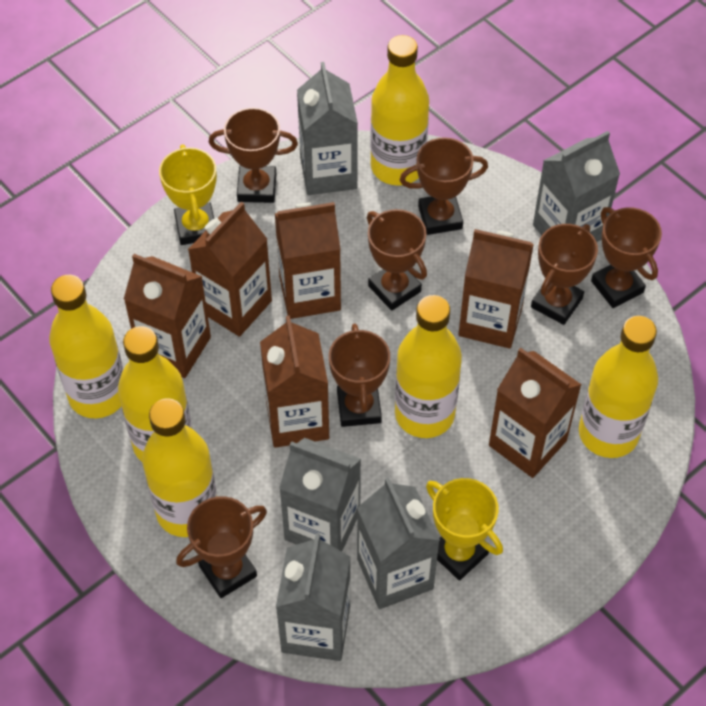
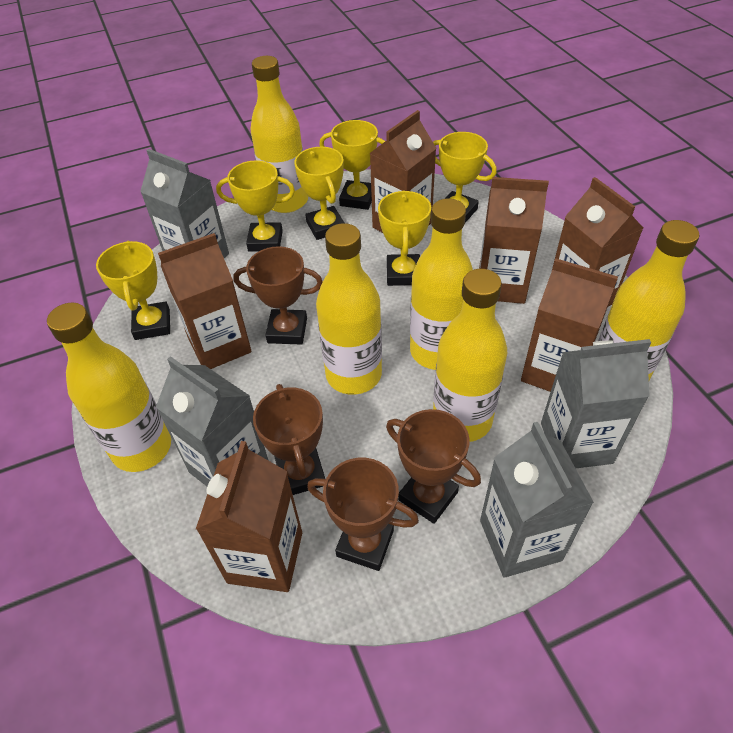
brown trophy: 7 -> 4
grey carton: 5 -> 4
yellow trophy: 2 -> 6

